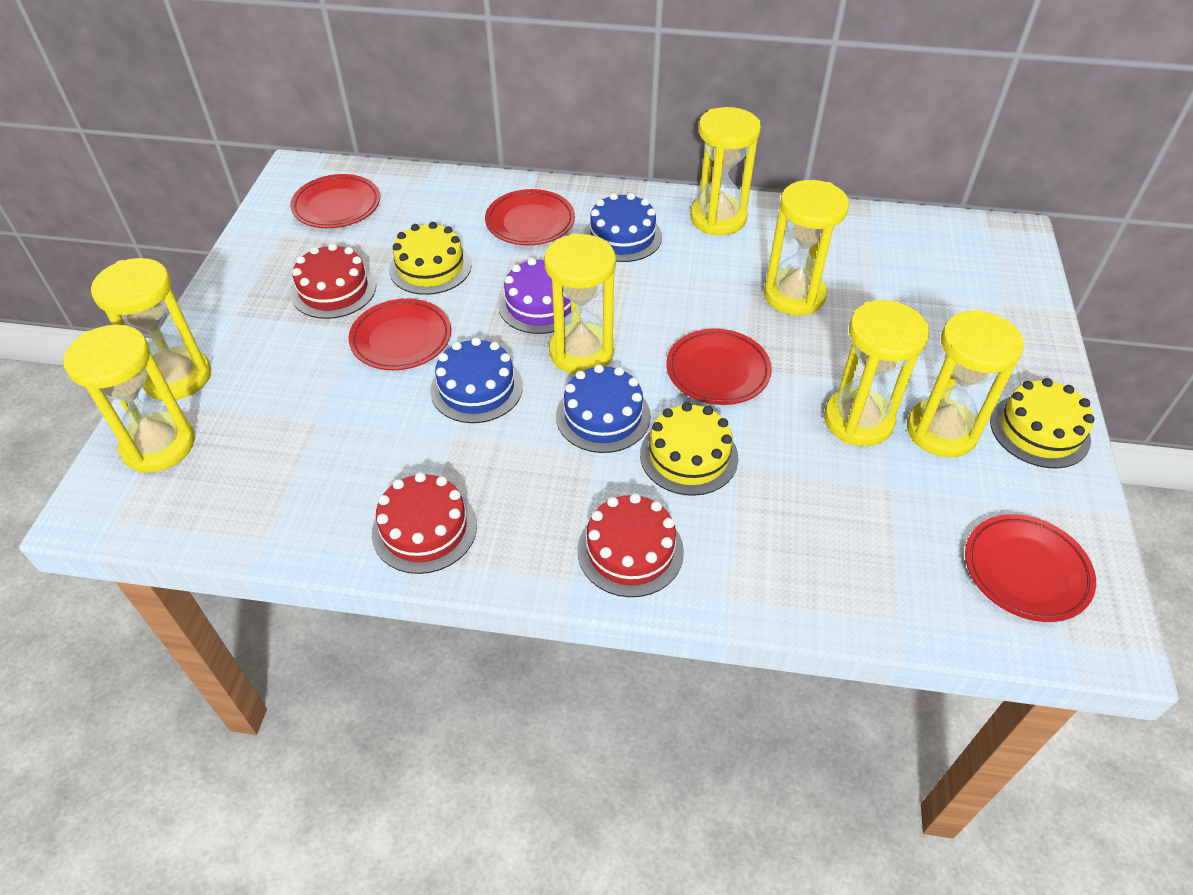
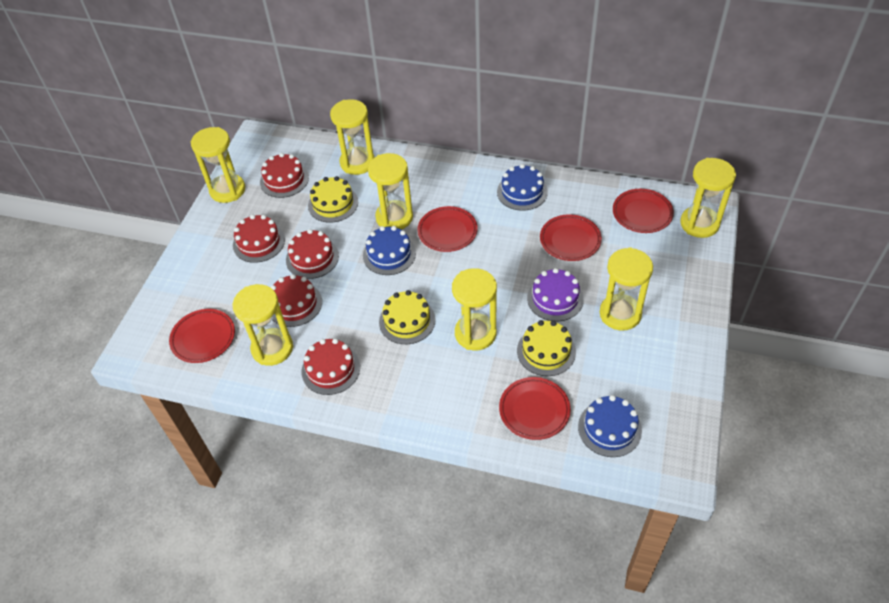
red cake: 3 -> 5

